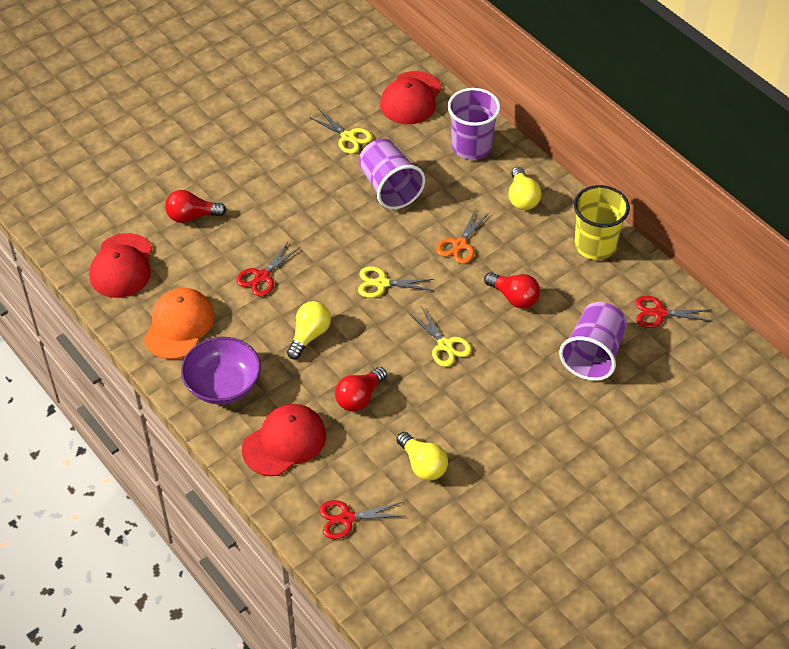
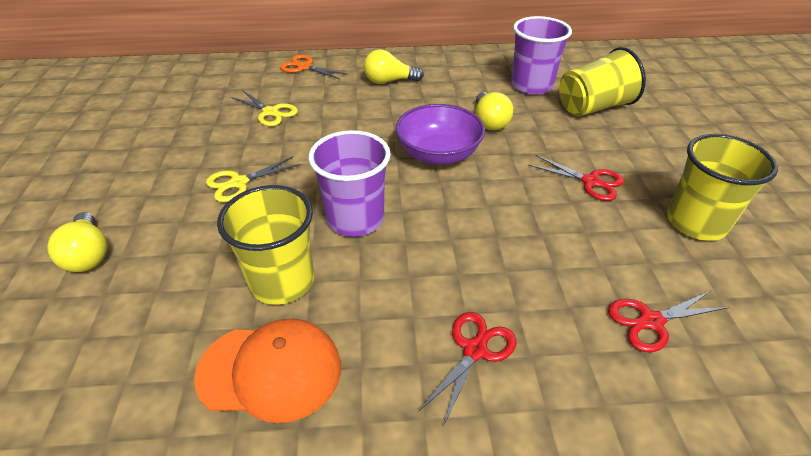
purple cup: 3 -> 2
red cap: 3 -> 0
red light bulb: 3 -> 0
yellow cup: 1 -> 3
yellow scissors: 3 -> 2

